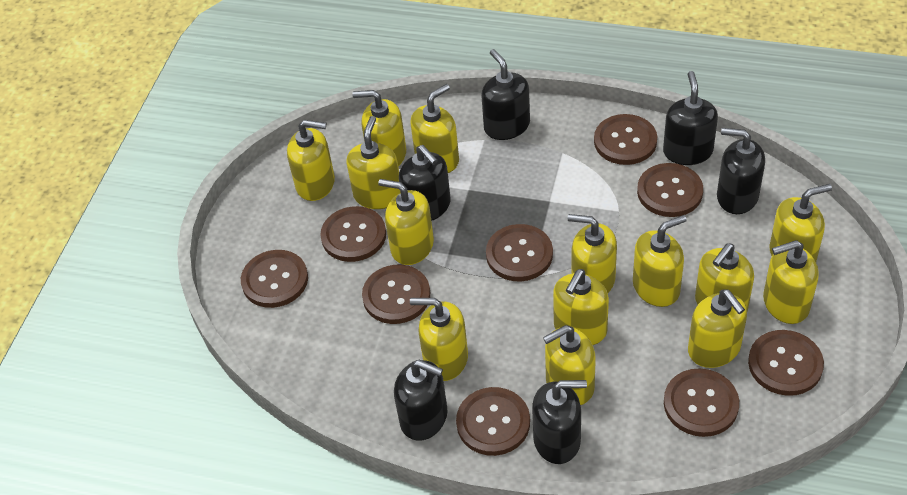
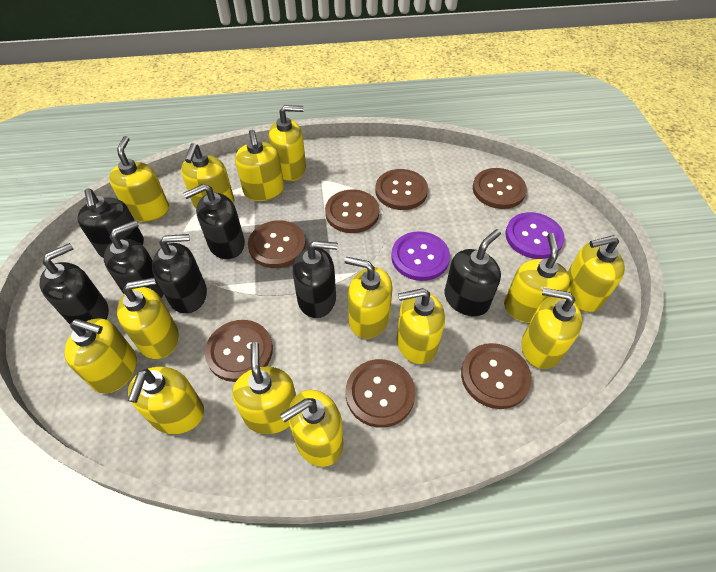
black soap dispenser: 6 -> 7
brown button: 9 -> 7
purple button: 0 -> 2

